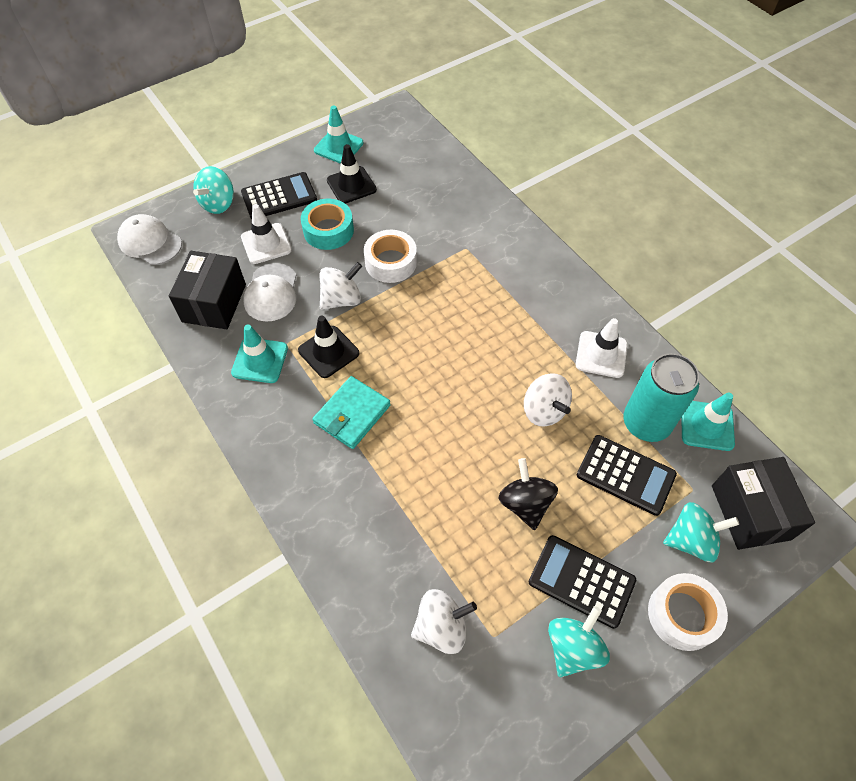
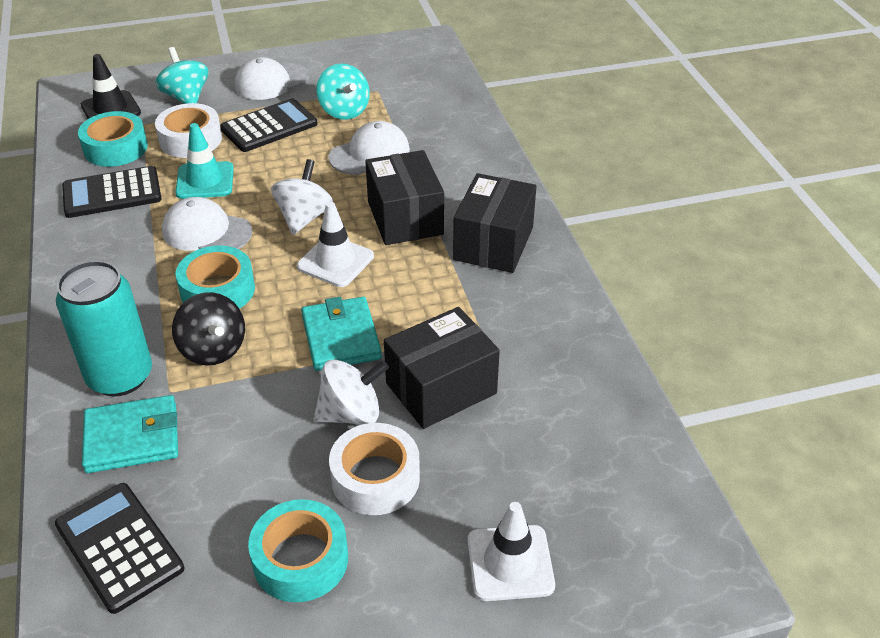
black box: 2 -> 3
black traffic cone: 2 -> 1
turquoise spinning top: 3 -> 2
turquoise tape: 1 -> 3
turquoise traffic cone: 3 -> 1
turquoise wallet: 1 -> 2
white cap: 2 -> 3
white spinning top: 3 -> 2

